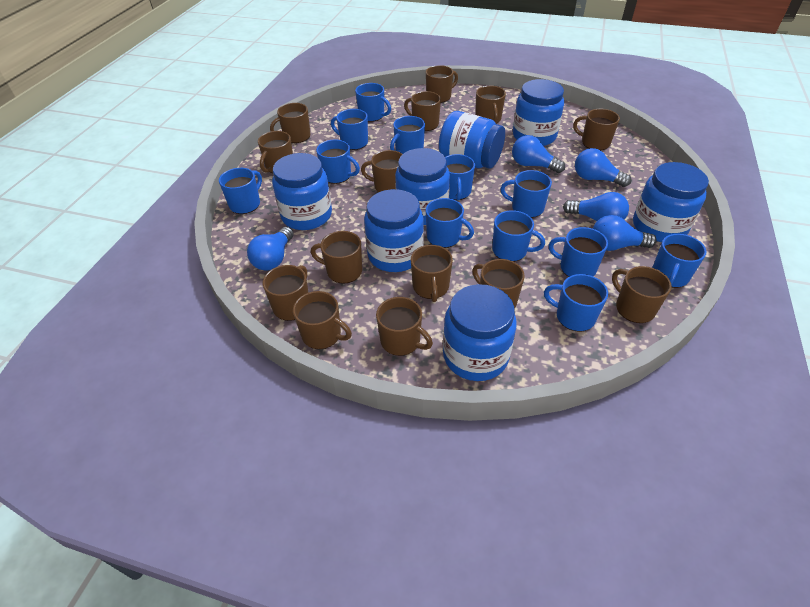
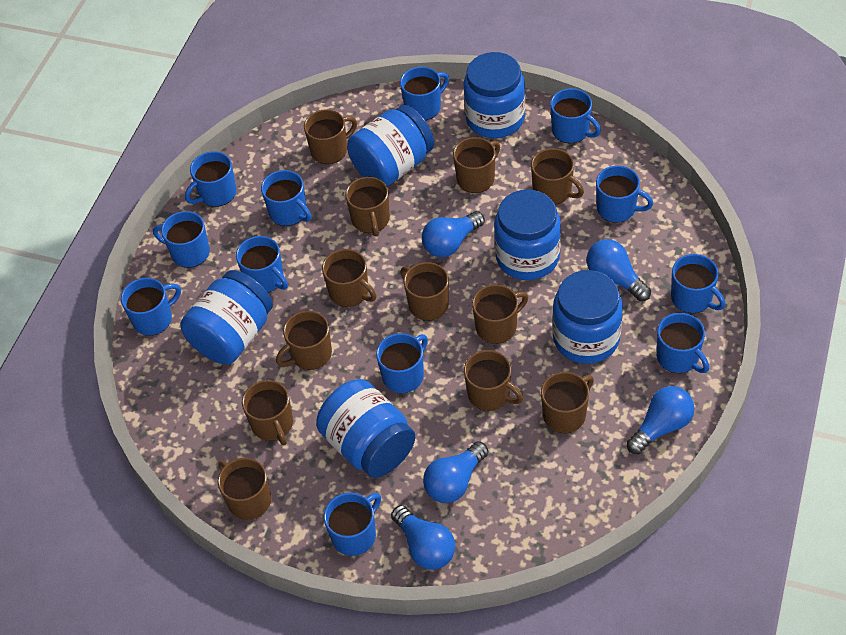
blue jar: 7 -> 6
brown mug: 14 -> 12

